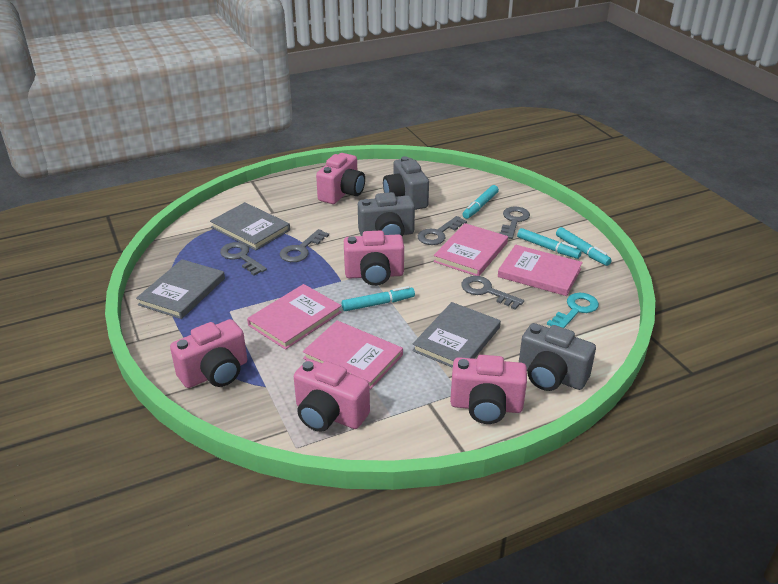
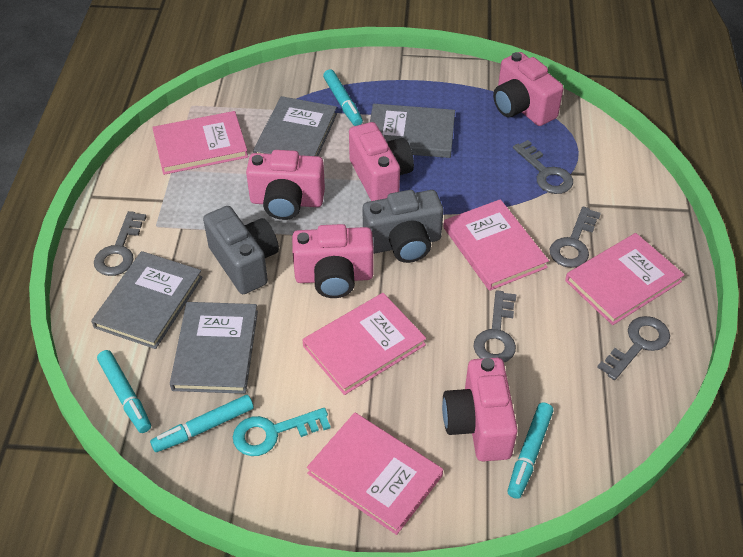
grey book: 3 -> 4
grey camera: 3 -> 2
pink book: 4 -> 5

